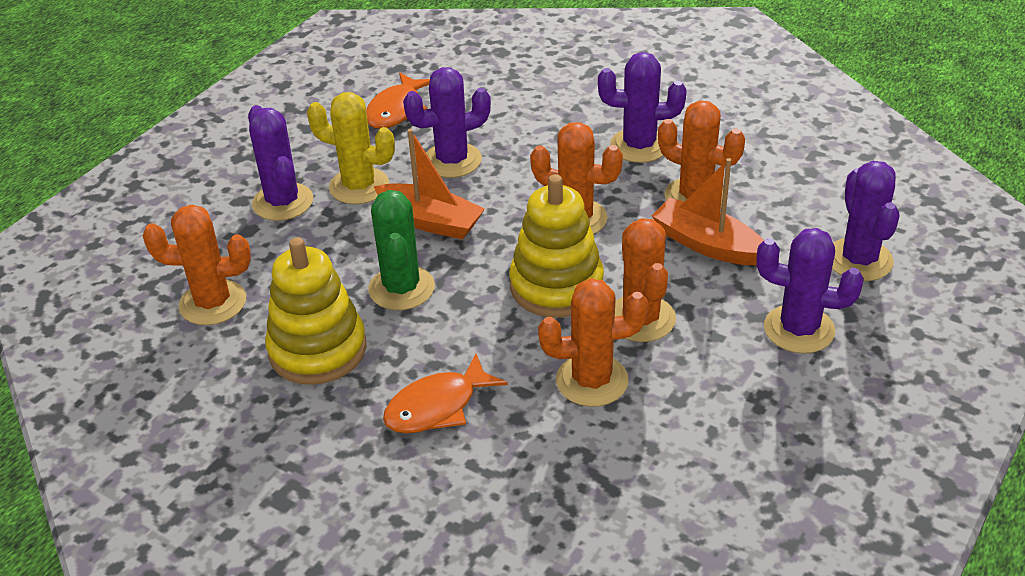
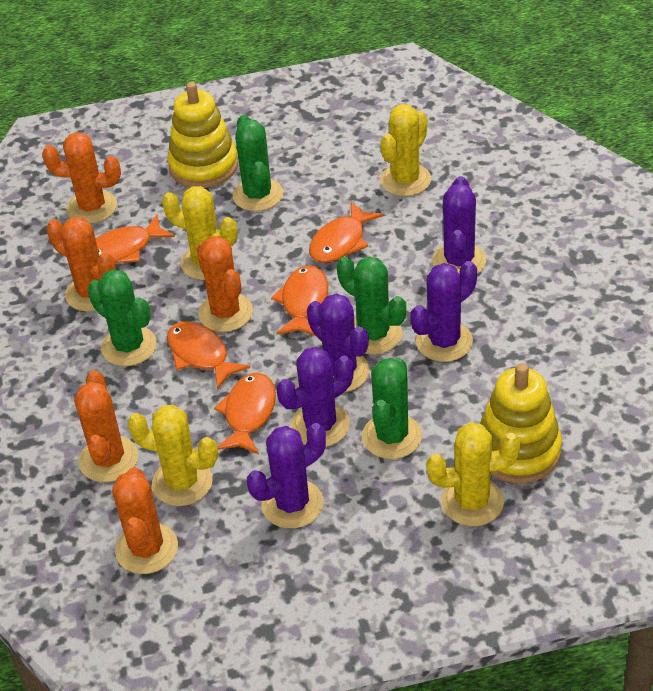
green cactus: 1 -> 4
orange boat: 2 -> 0
orange fish: 2 -> 5
yellow cactus: 1 -> 4

